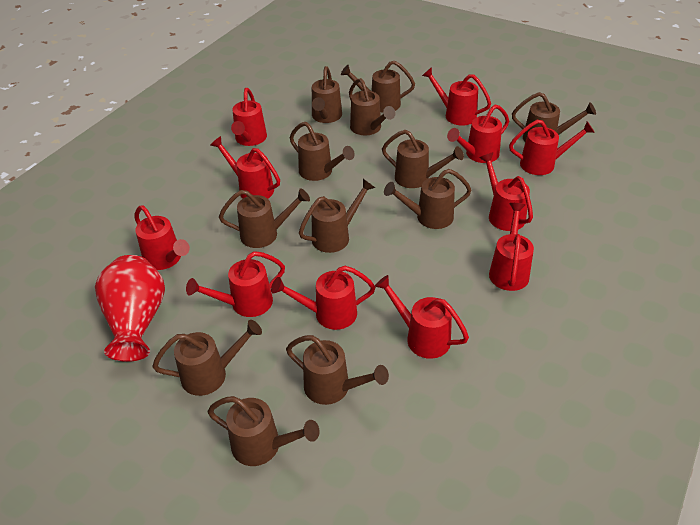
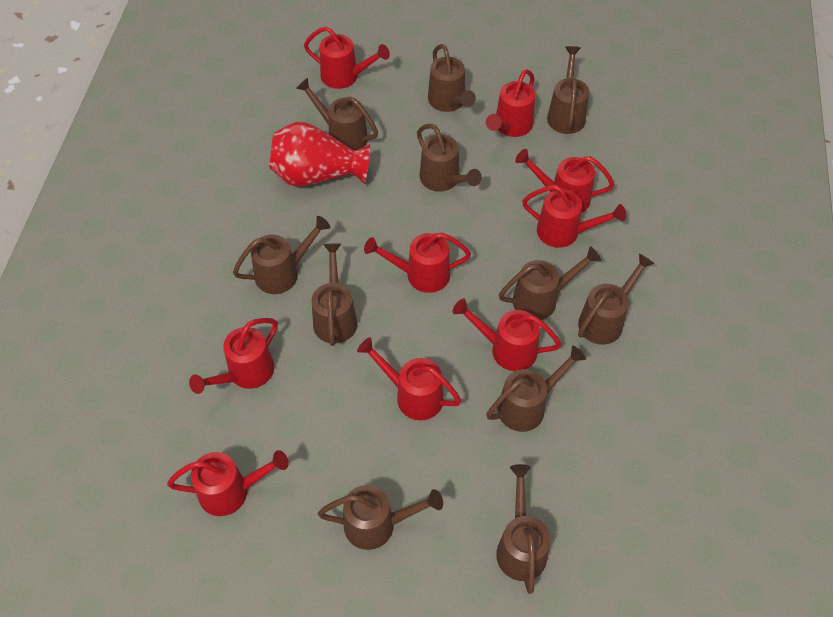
brown watering can: 12 -> 11
red watering can: 11 -> 9

